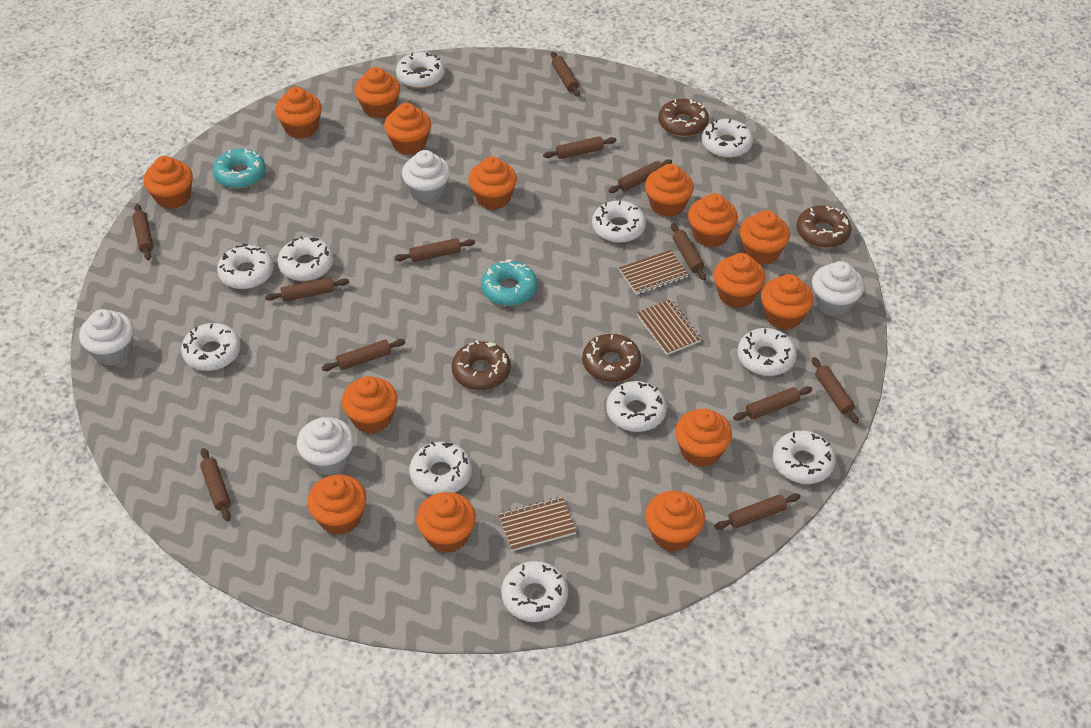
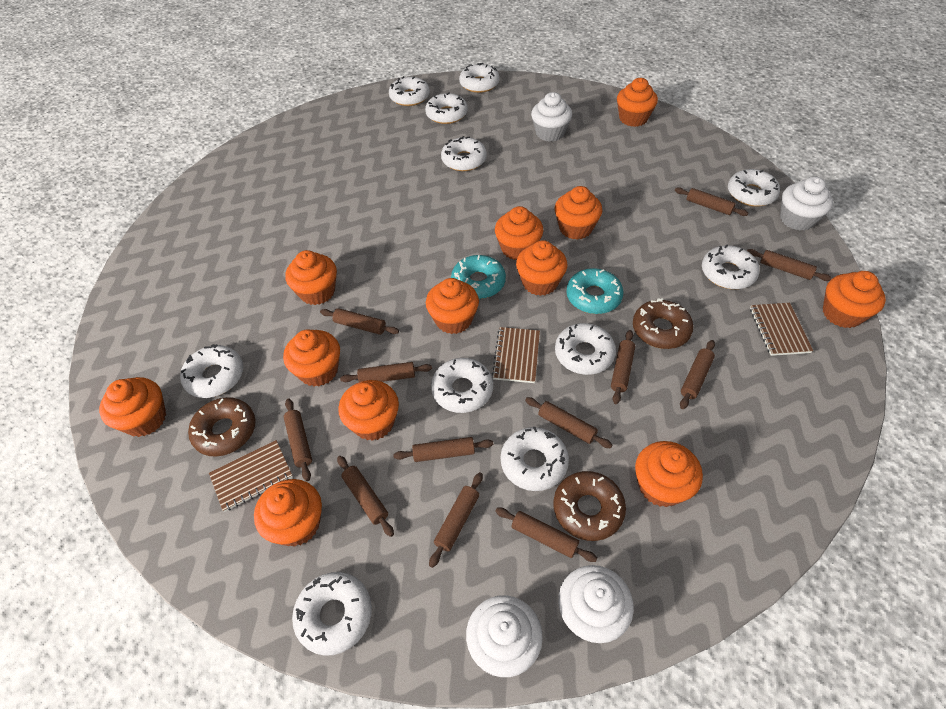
brown donut: 4 -> 3
orange cupcake: 15 -> 12

